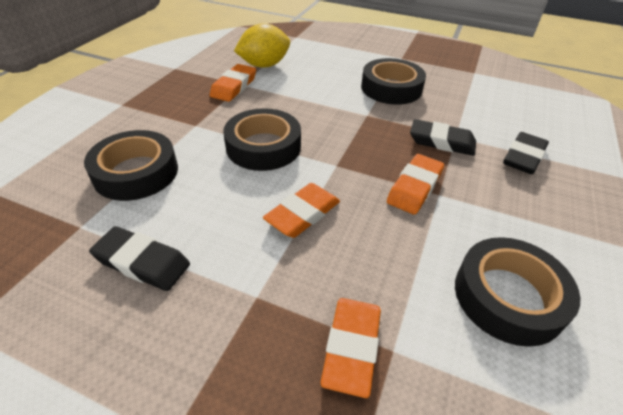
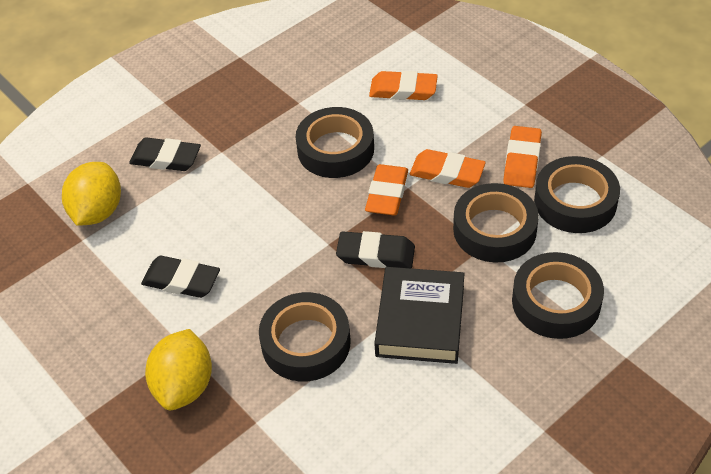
black book: 0 -> 1
black tape: 4 -> 5
yellow lemon: 1 -> 2

